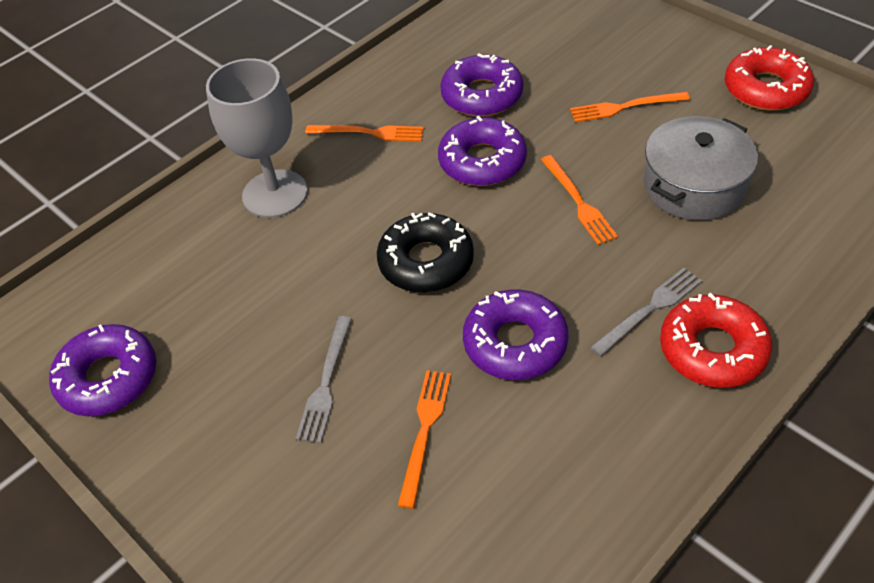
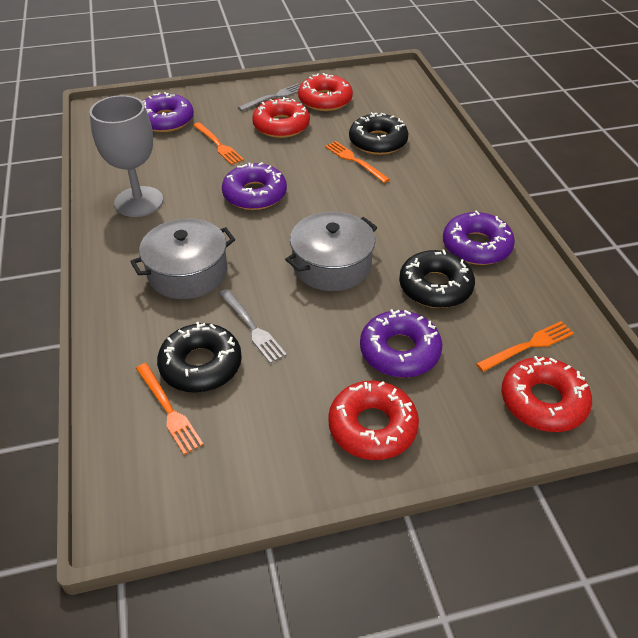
black donut: 1 -> 3
grey pot: 1 -> 2
red donut: 2 -> 4

